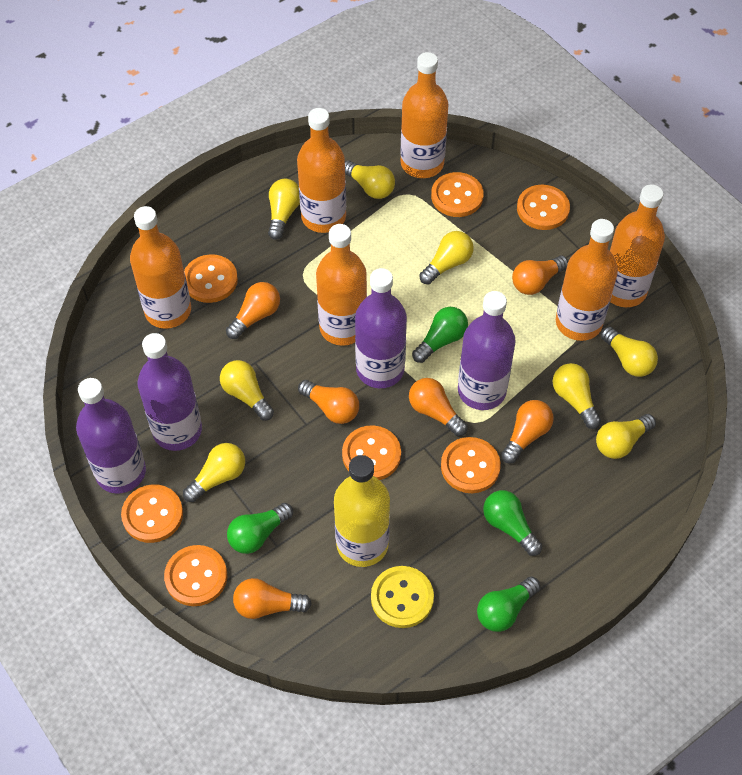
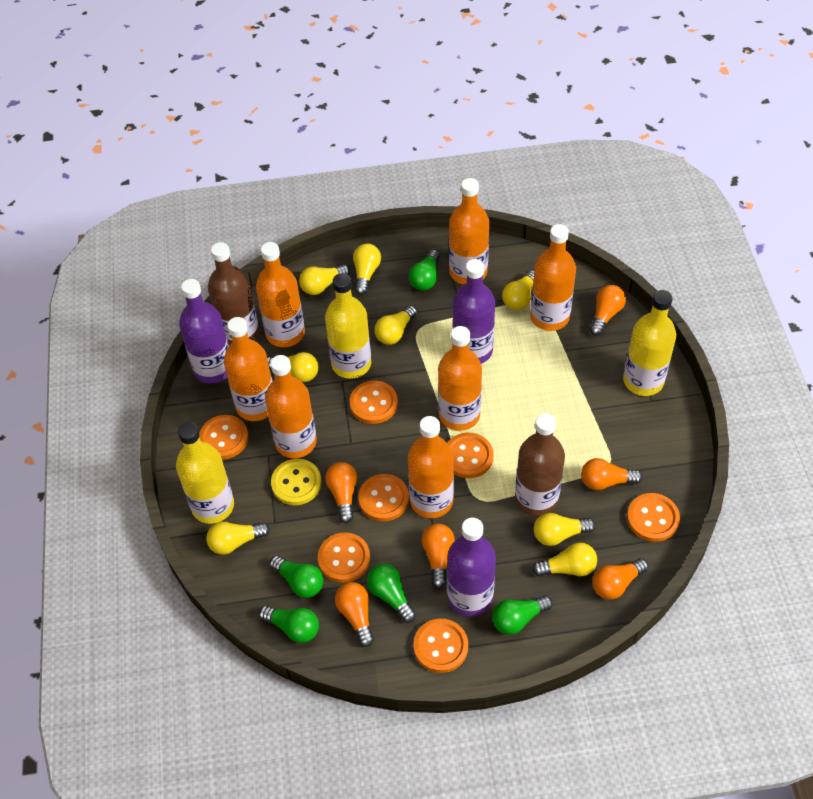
brown bottle: 0 -> 2
green light bulb: 4 -> 5
orange bottle: 6 -> 7
purple bottle: 4 -> 3
yellow bottle: 1 -> 3

